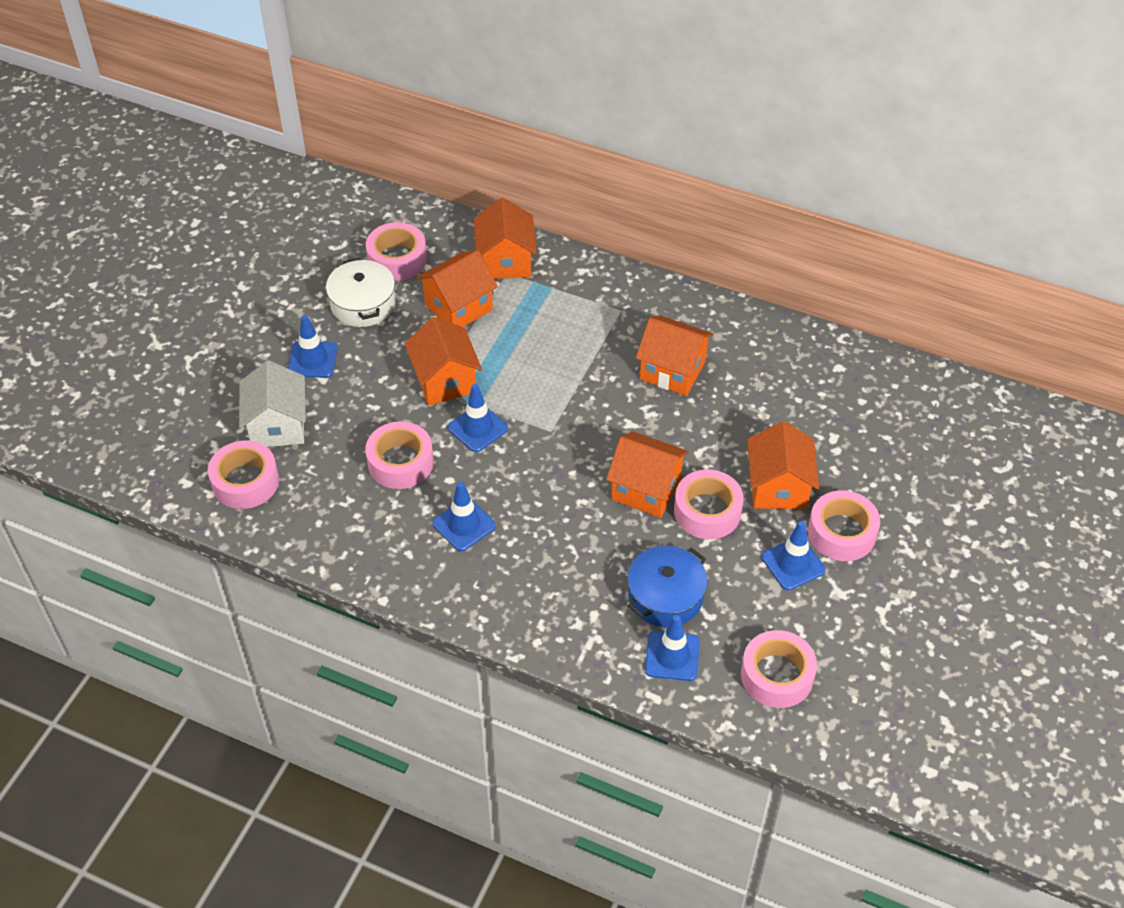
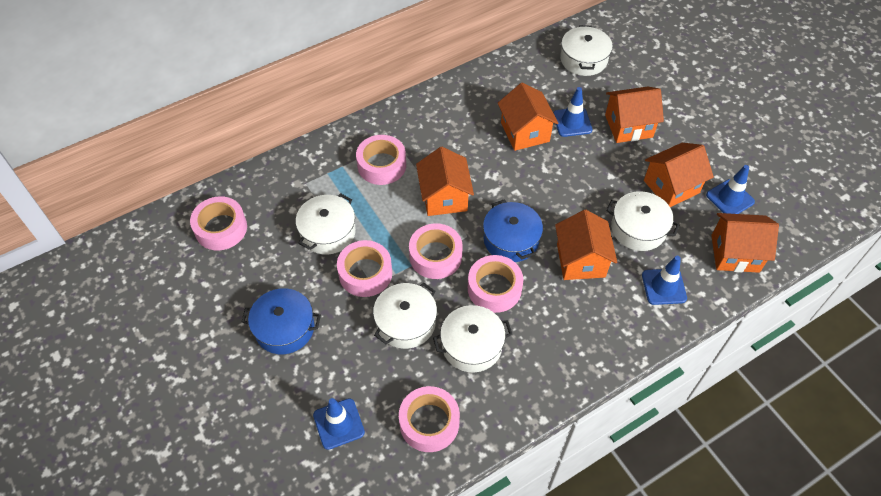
blue pot: 1 -> 2
blue traffic cone: 5 -> 4
white house: 1 -> 0
white pot: 1 -> 5

